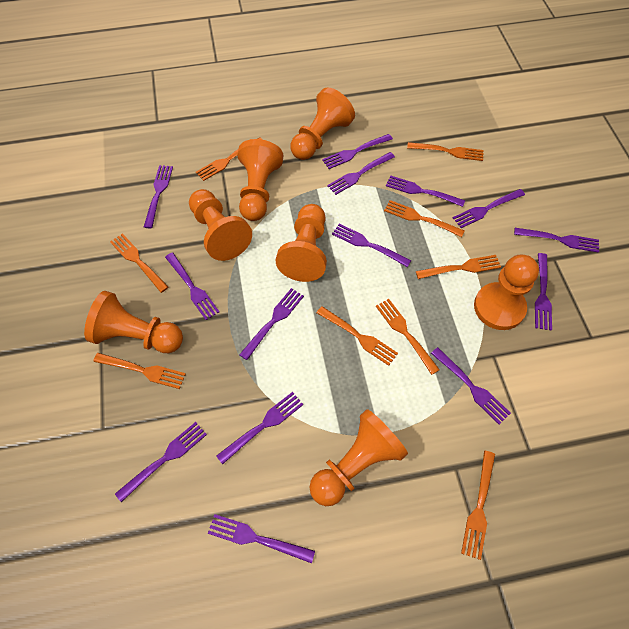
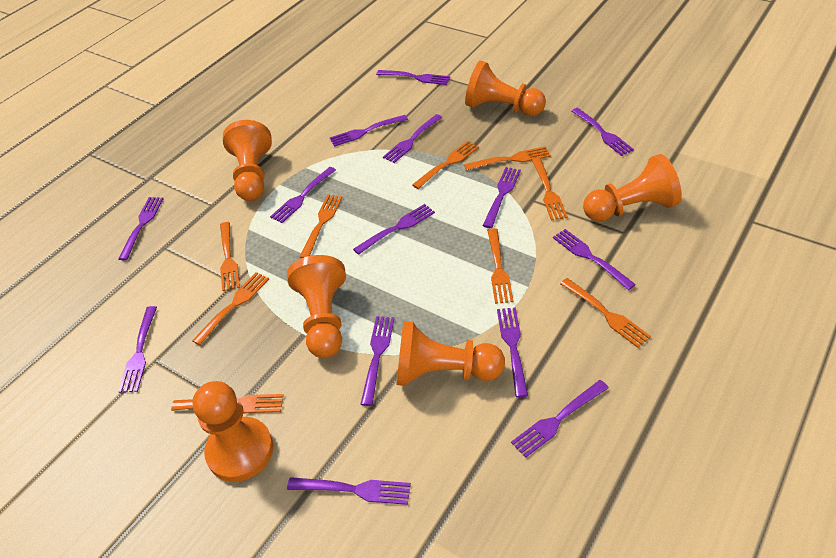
orange pawn: 7 -> 6

